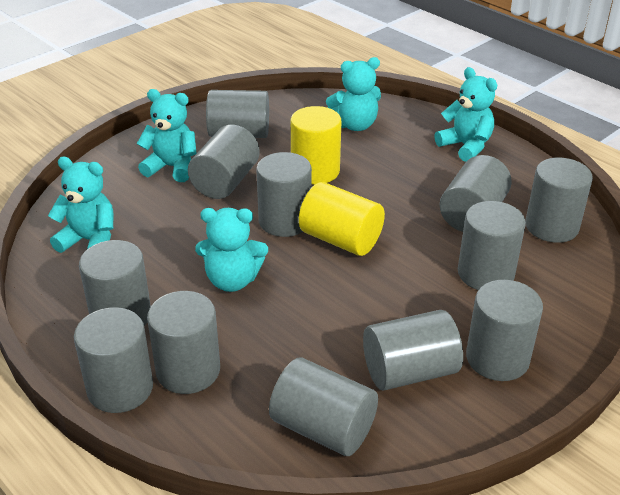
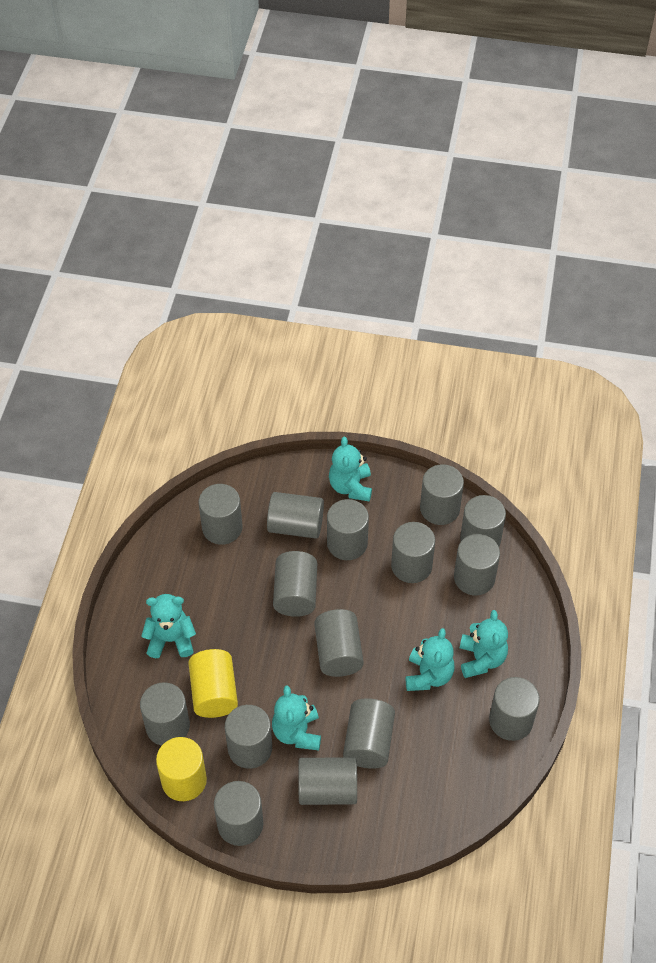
grey cylinder: 12 -> 15

